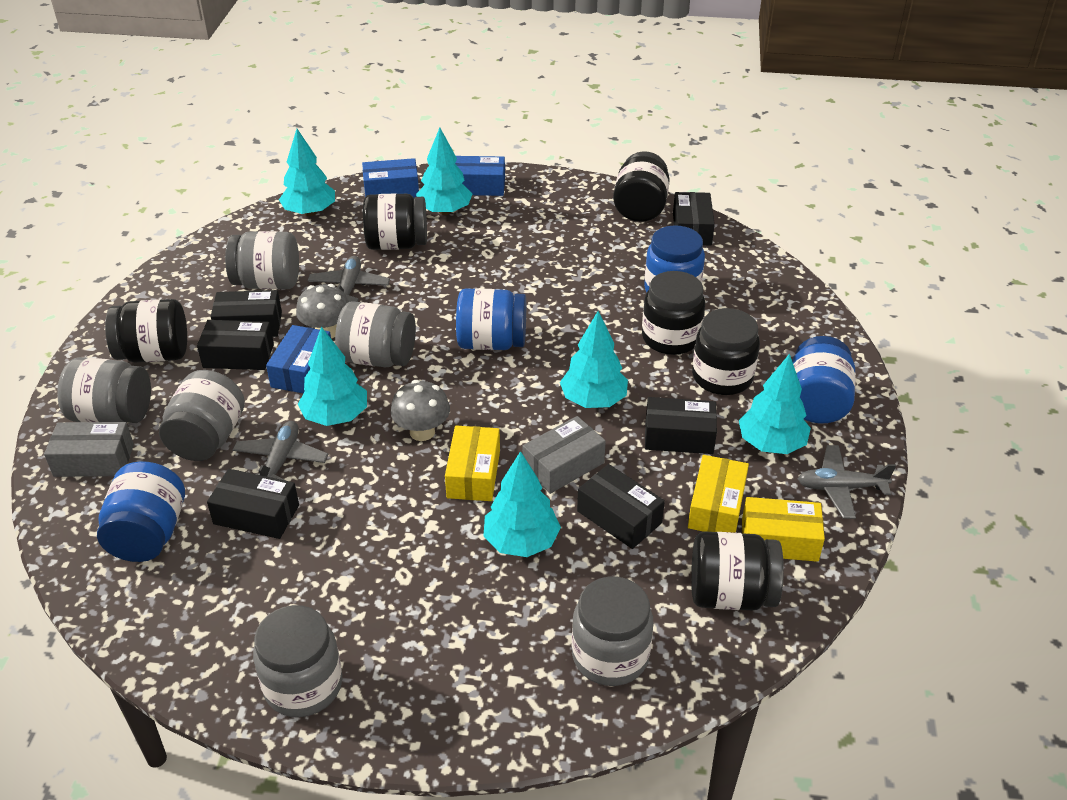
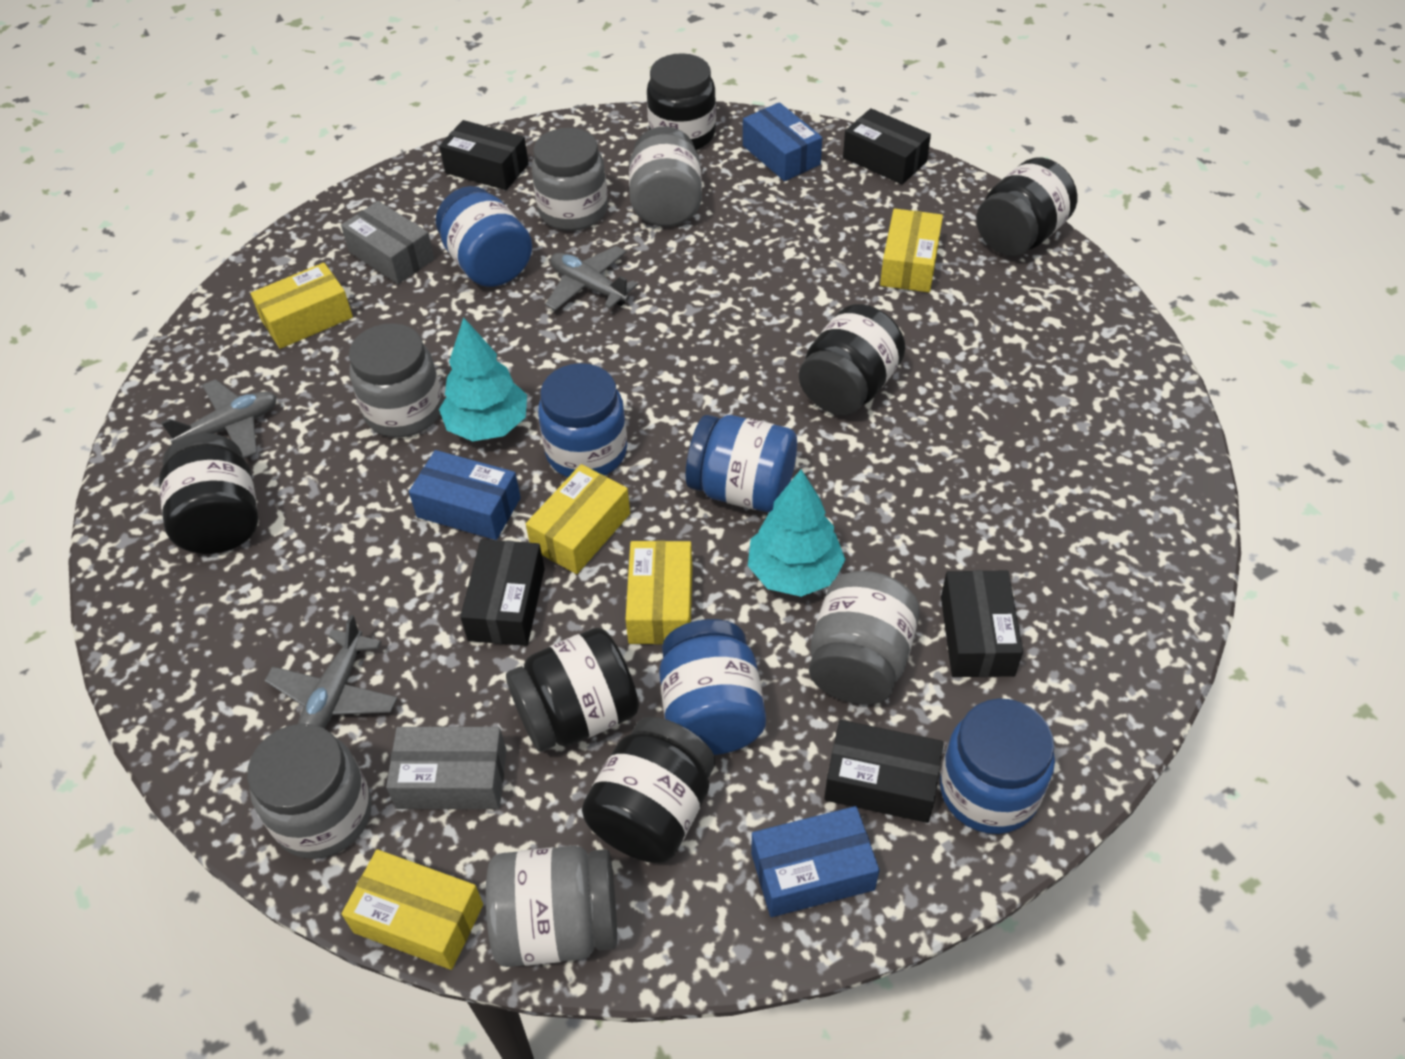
black box: 6 -> 5
blue jar: 4 -> 5
grey mushroom: 2 -> 0
turquoise tree: 6 -> 2
yellow box: 3 -> 5

